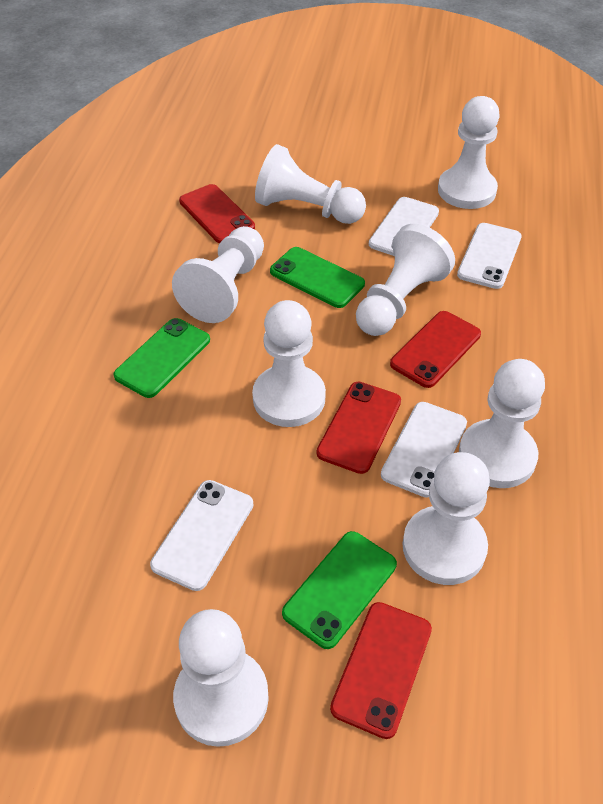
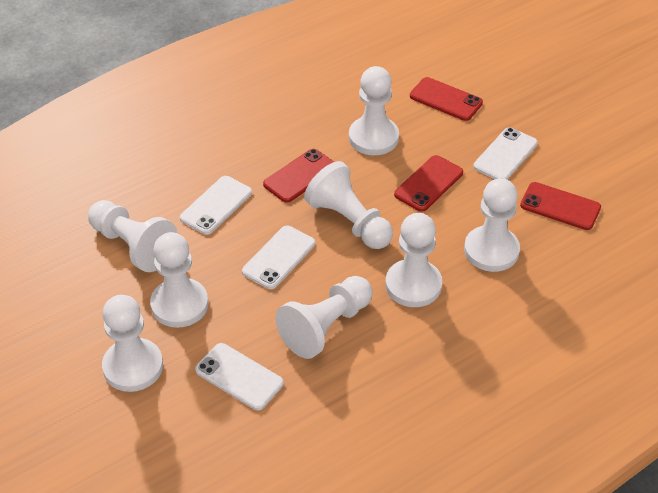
green phone: 3 -> 0

